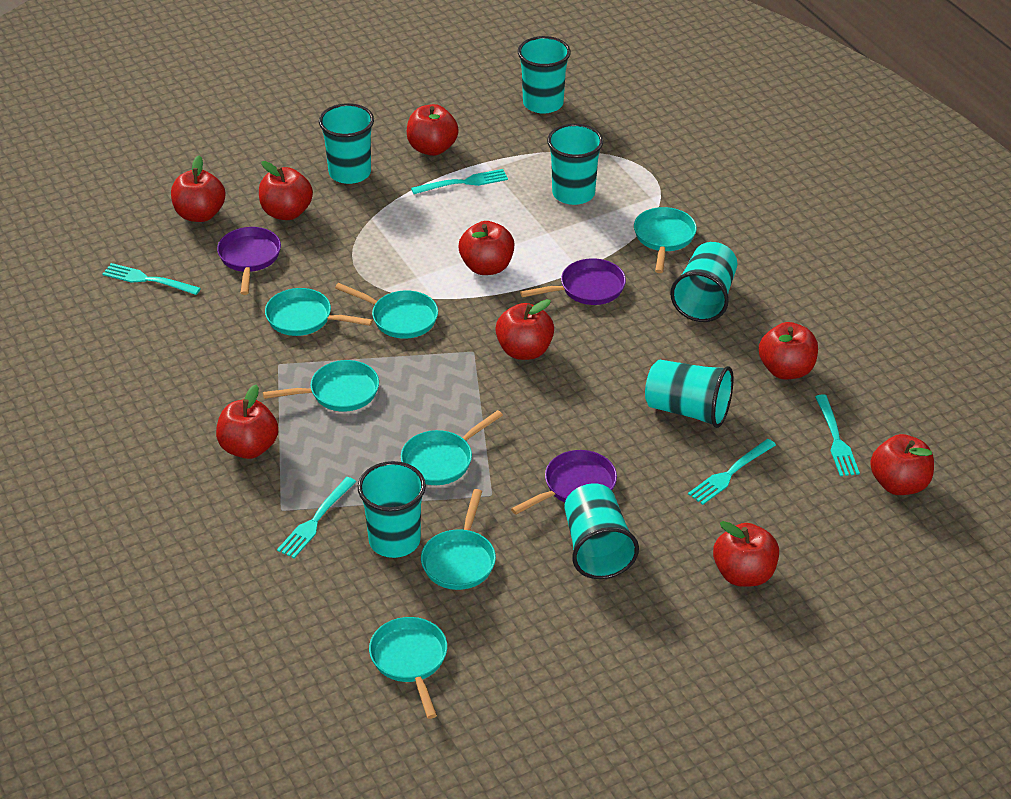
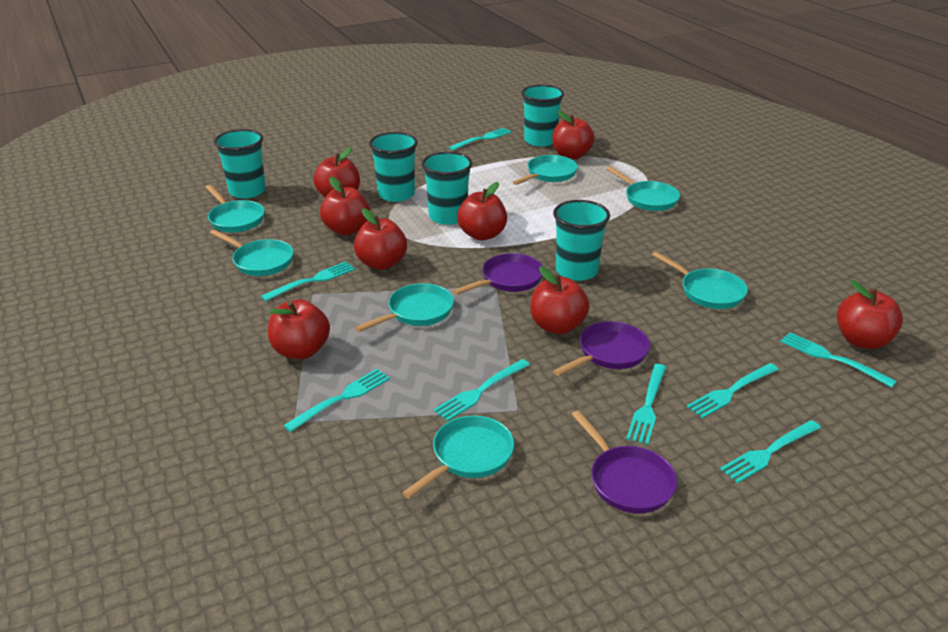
red apple: 9 -> 8
turquoise cup: 7 -> 5
turquoise fork: 5 -> 8

